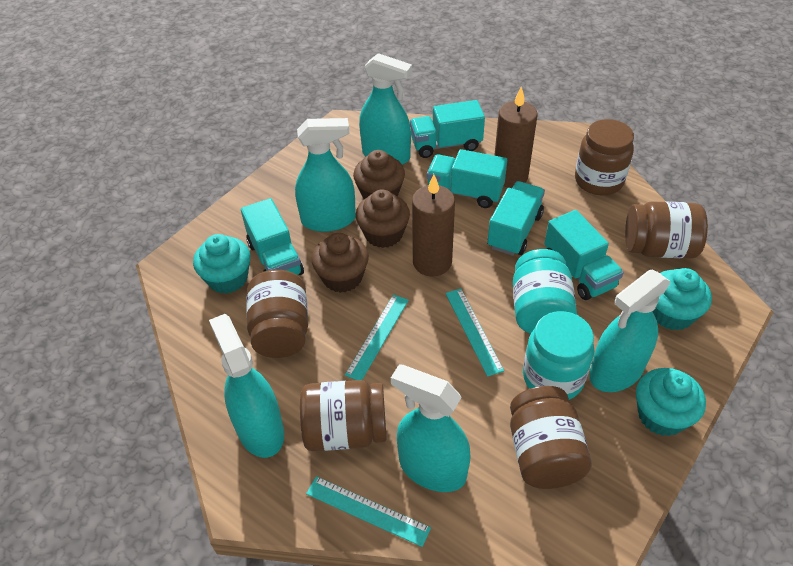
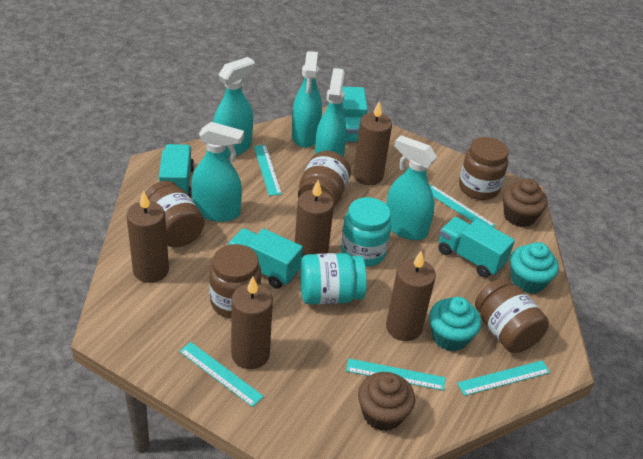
brown candle: 2 -> 5
brown cupcake: 3 -> 2
turquoise cupcake: 3 -> 2
turquoise ruler: 3 -> 5
turquoise truck: 5 -> 4

